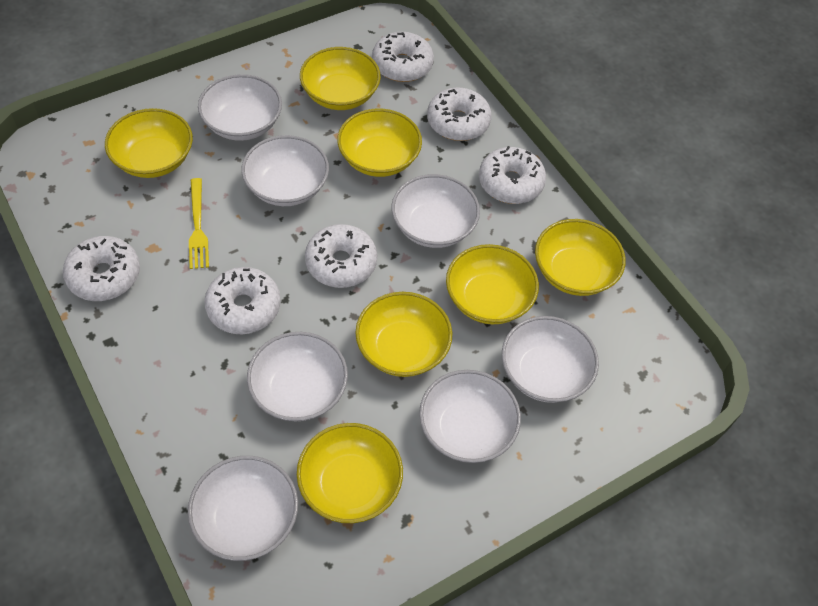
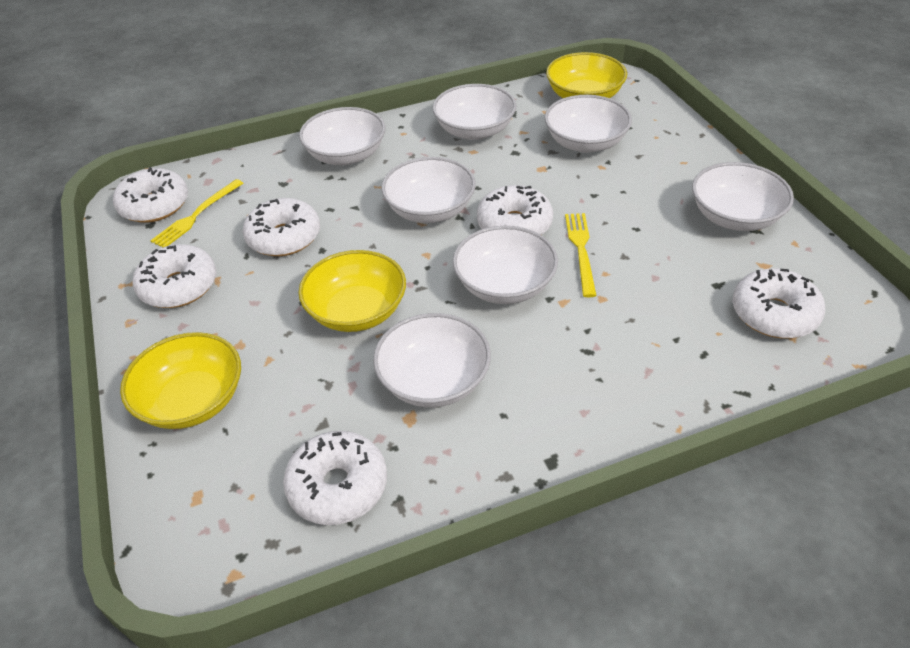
yellow bowl: 7 -> 3
yellow fork: 1 -> 2

